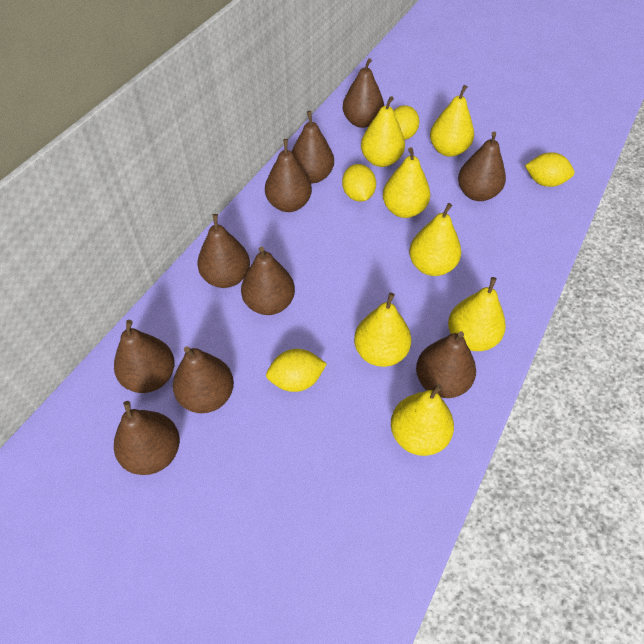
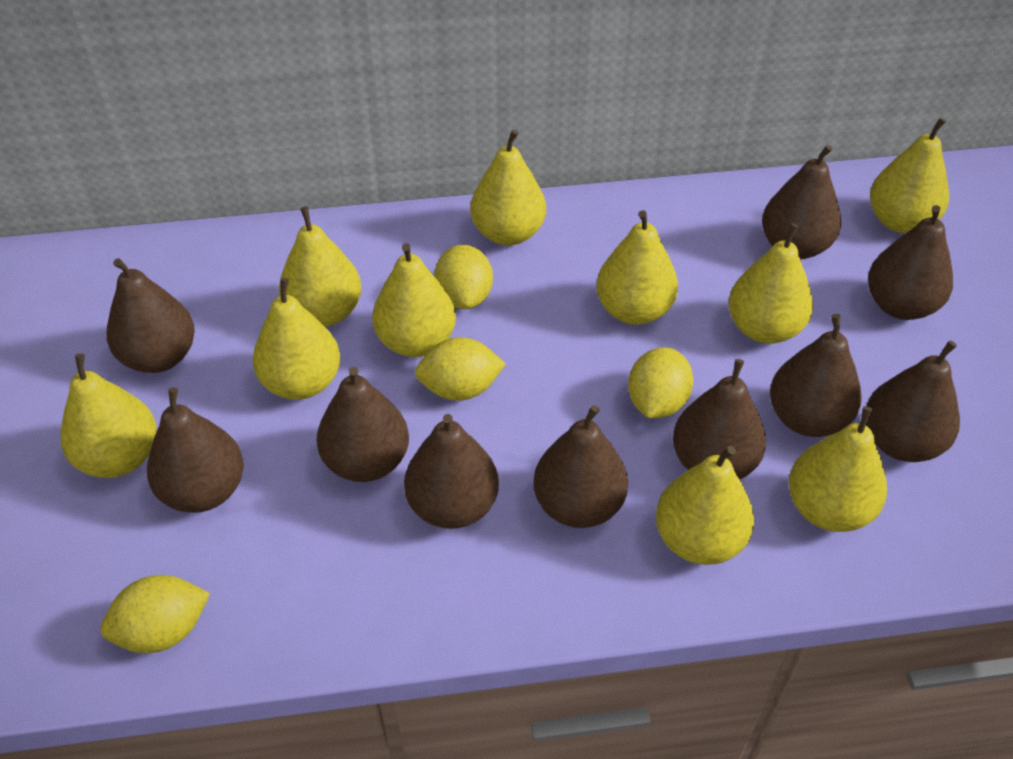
yellow pear: 7 -> 10

